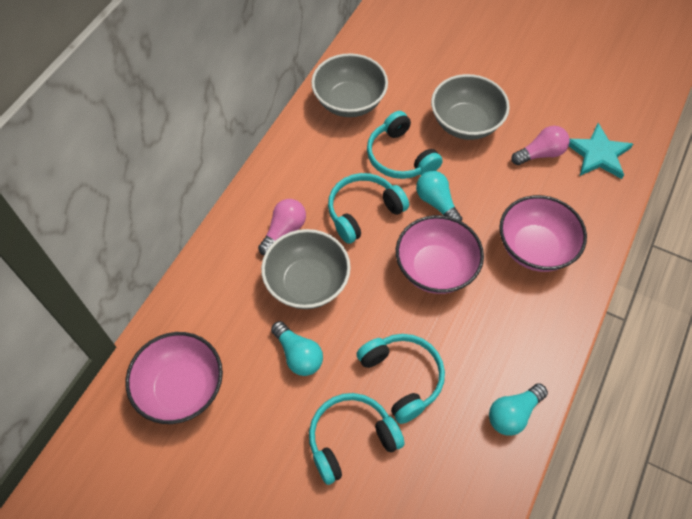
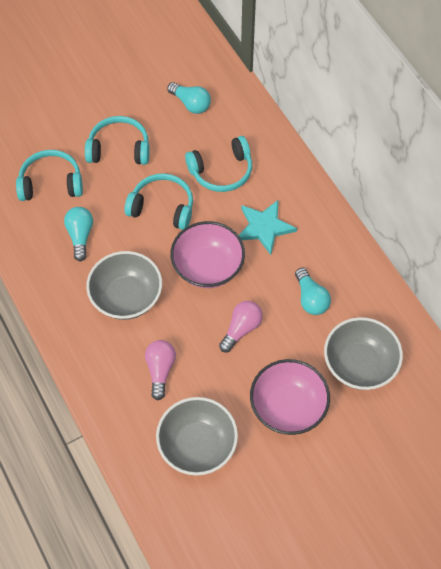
pink bowl: 3 -> 2

